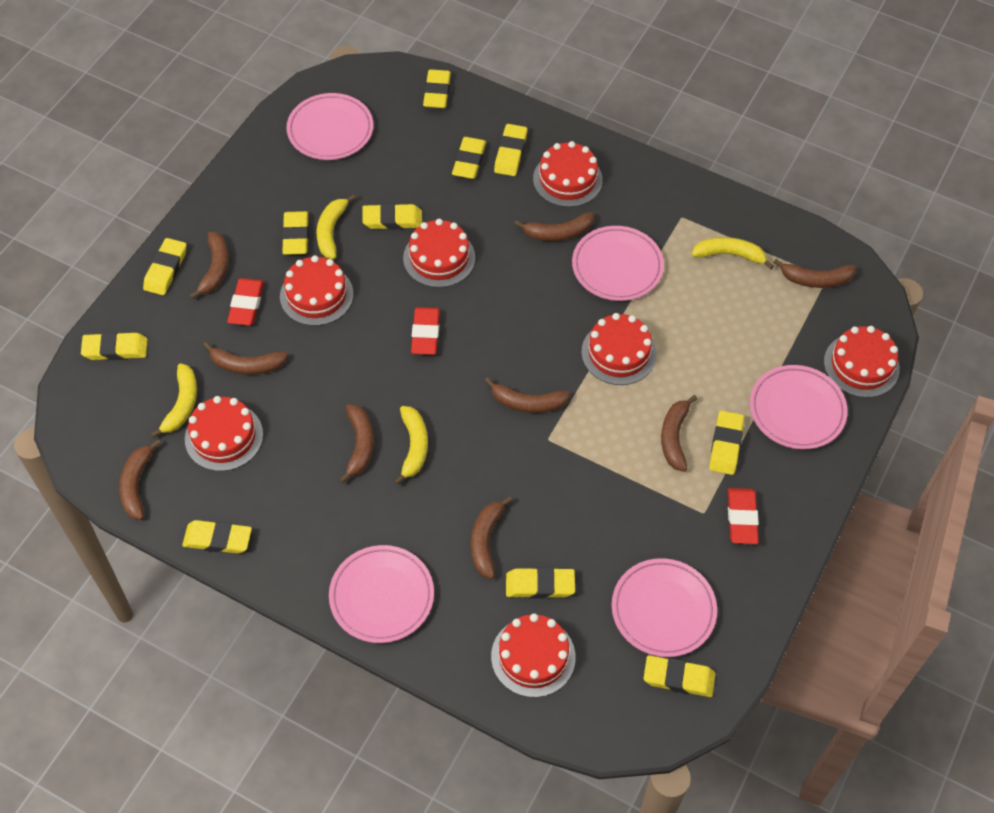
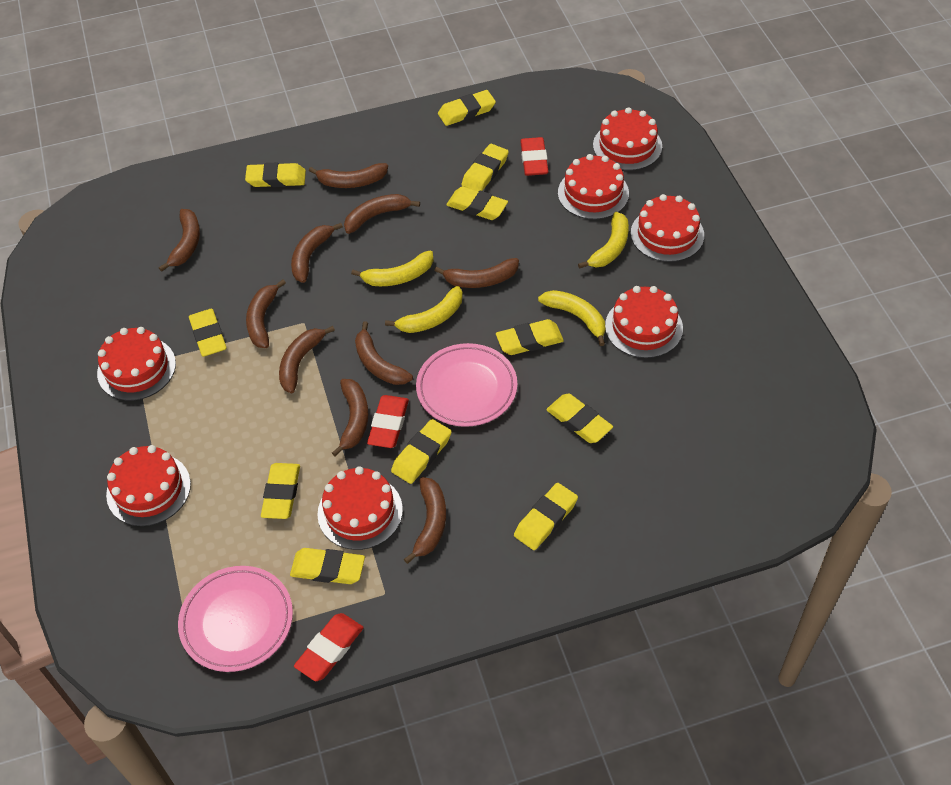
brown banana: 9 -> 10
pink plate: 5 -> 2

